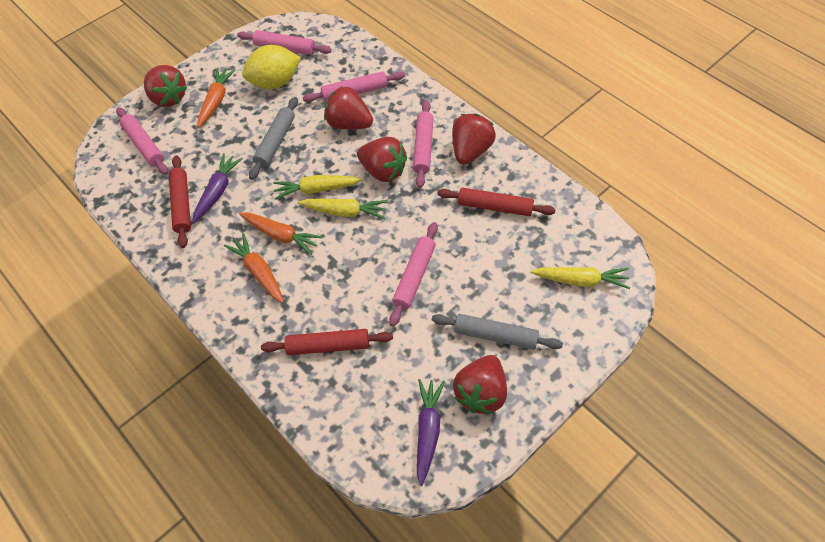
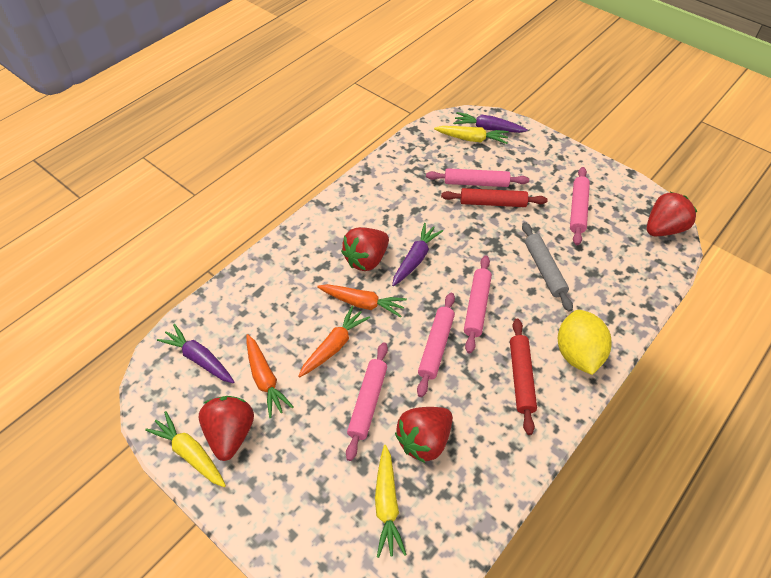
grey rolling pin: 2 -> 1
purple carrot: 2 -> 3
red rolling pin: 3 -> 2
red strawberry: 5 -> 4

